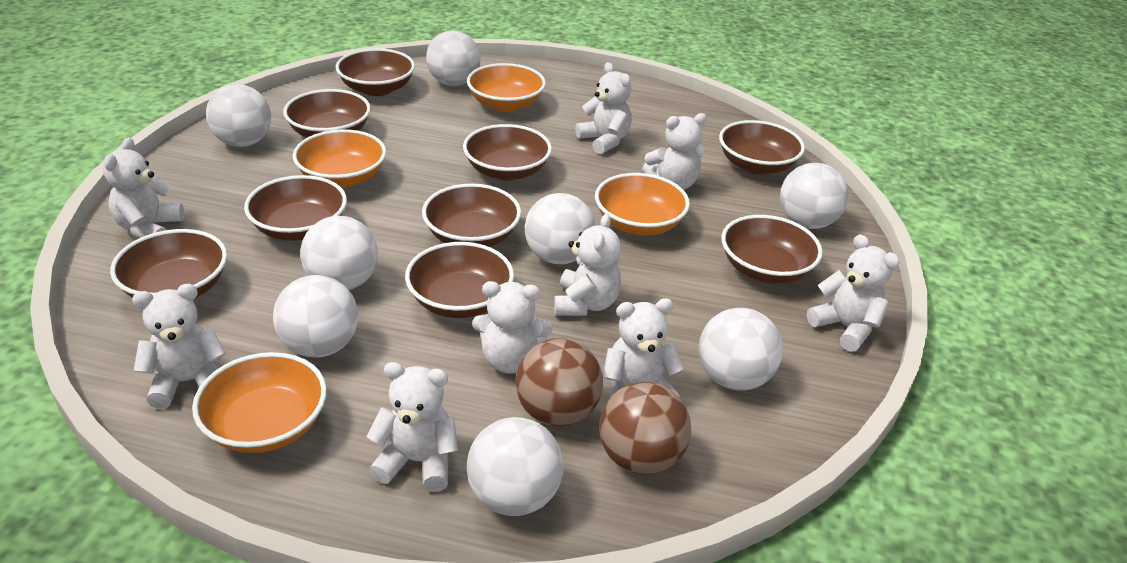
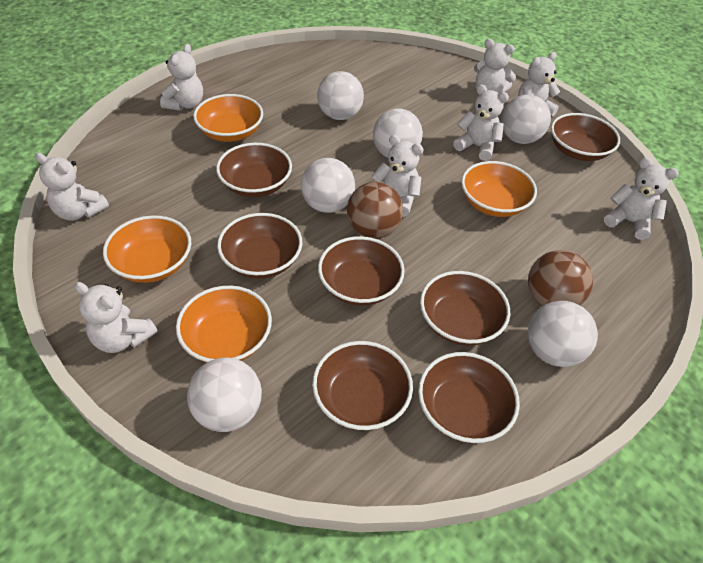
brown bowl: 9 -> 7
white ball: 8 -> 6
white teddy bear: 9 -> 8

